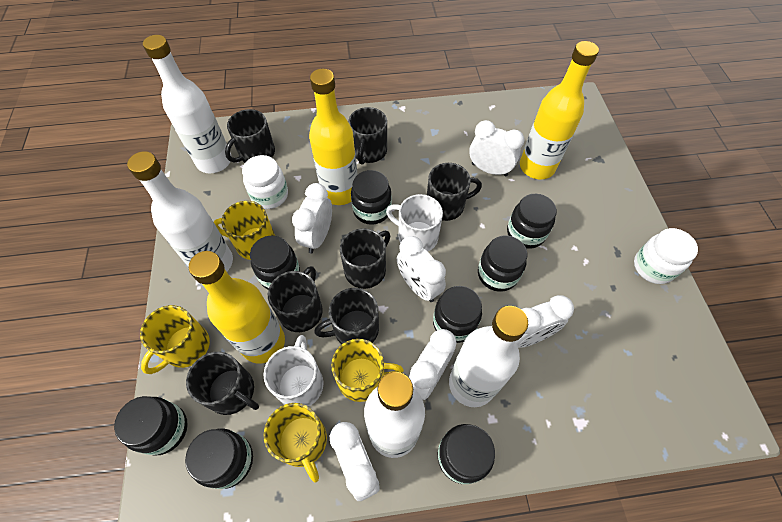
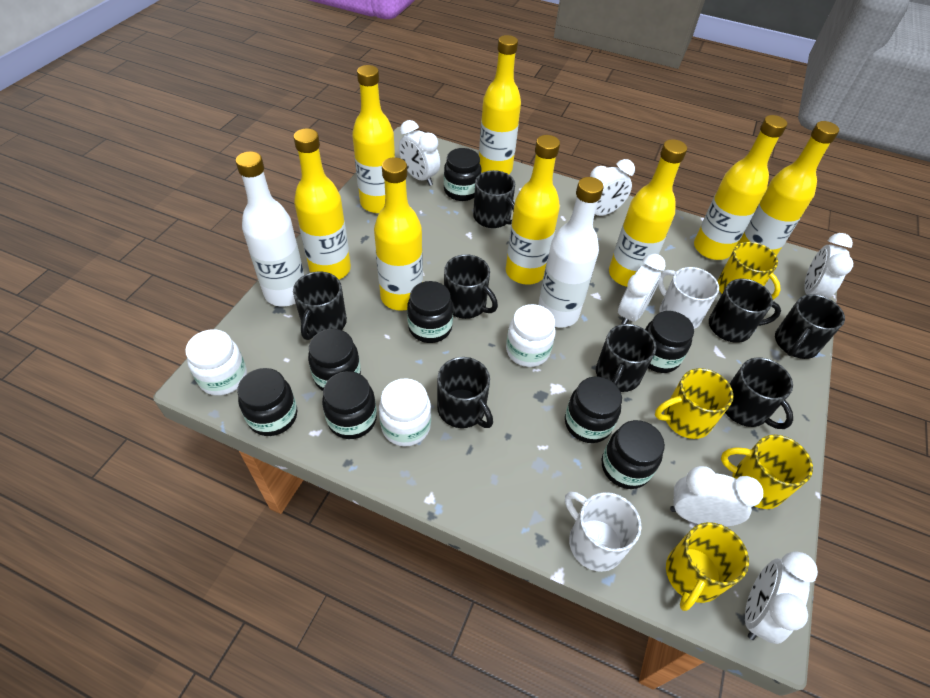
black mug: 7 -> 8
white bottle: 4 -> 2
white jar: 2 -> 3
yellow bottle: 3 -> 8

